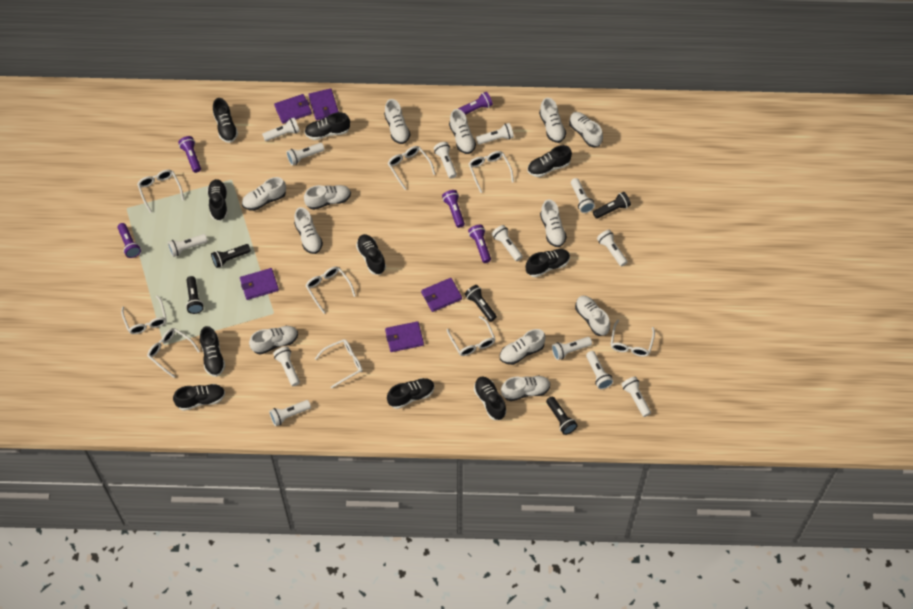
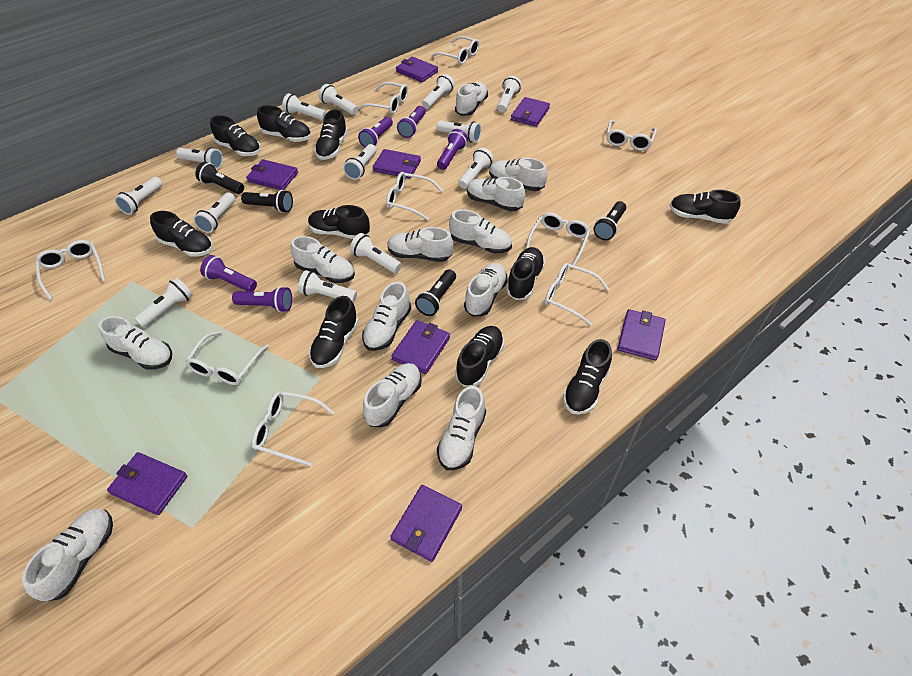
black flashlight: 5 -> 4
purple wallet: 5 -> 8

